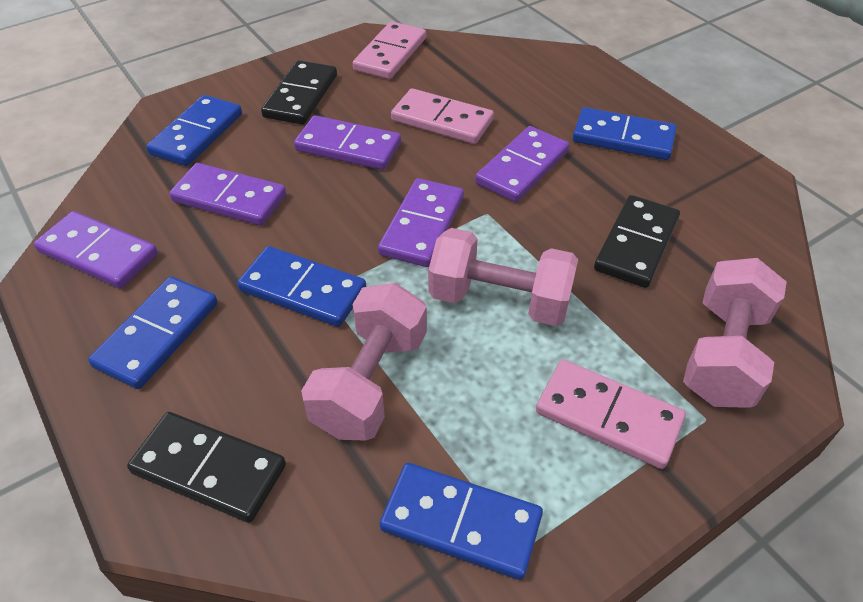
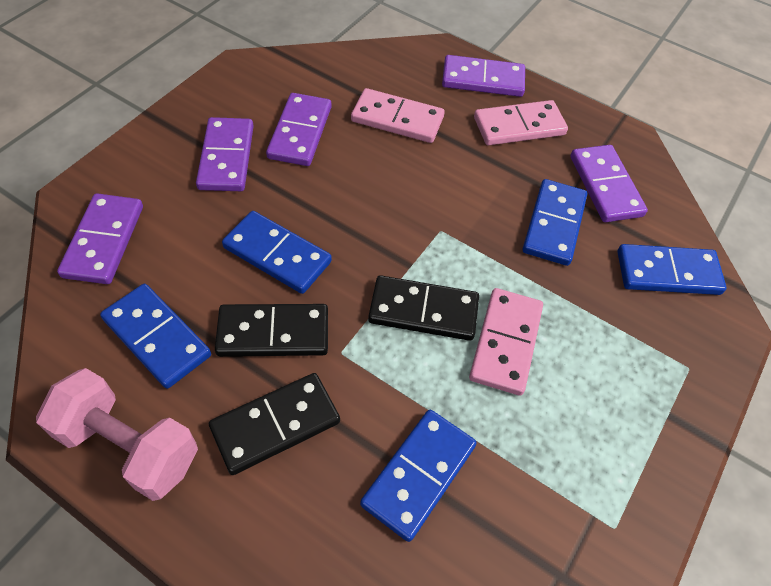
pink dumbbell: 3 -> 1

